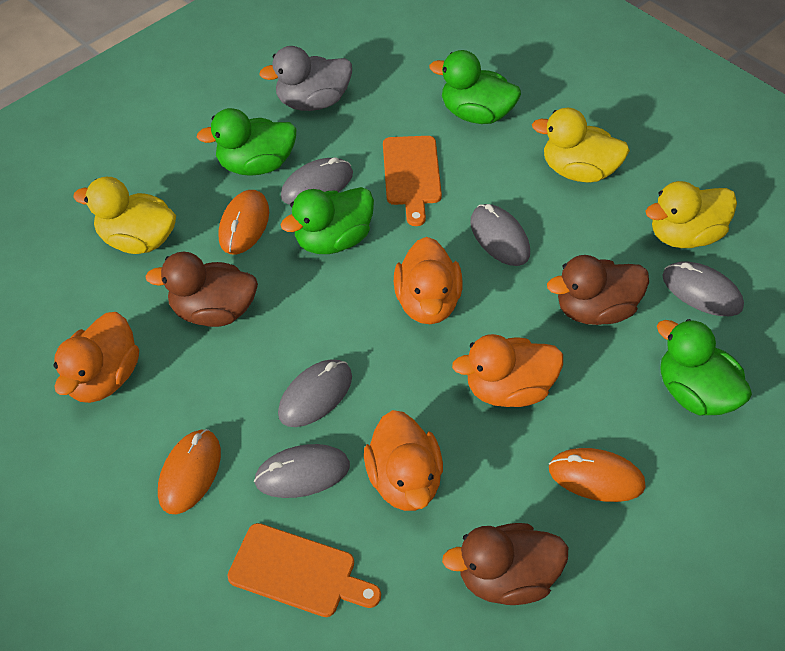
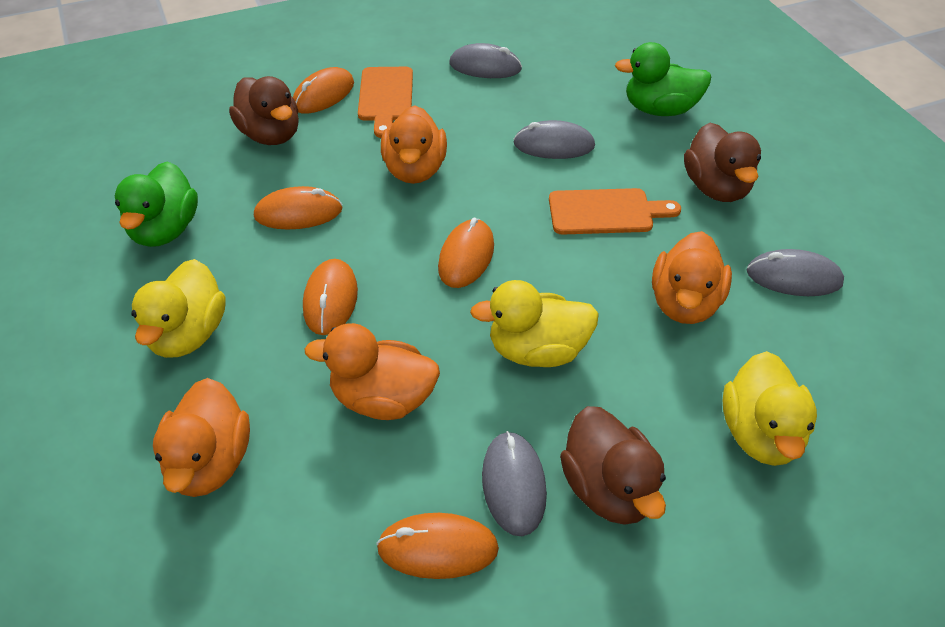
green duck: 4 -> 2
grey duck: 1 -> 0
grey mouse: 5 -> 4
orange mouse: 3 -> 5

